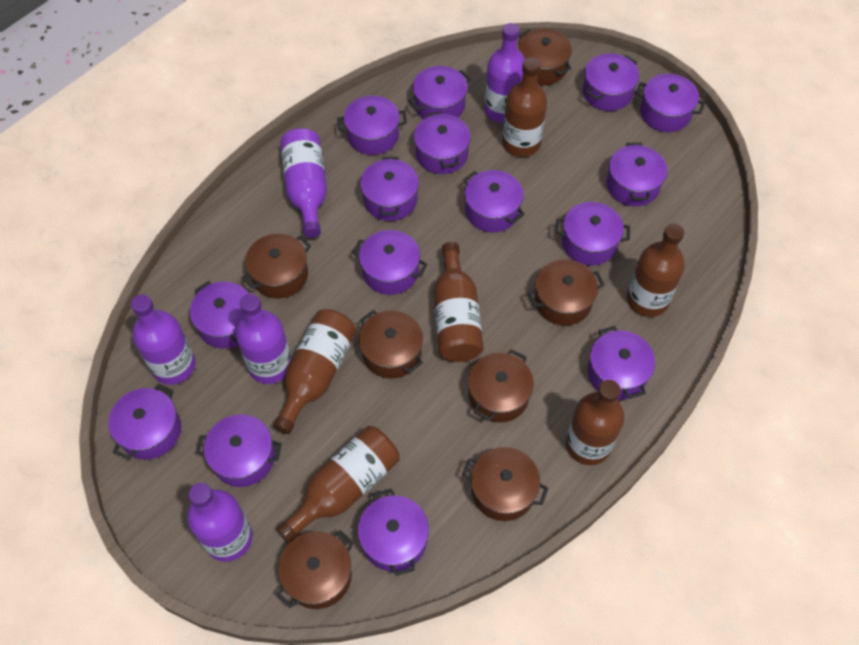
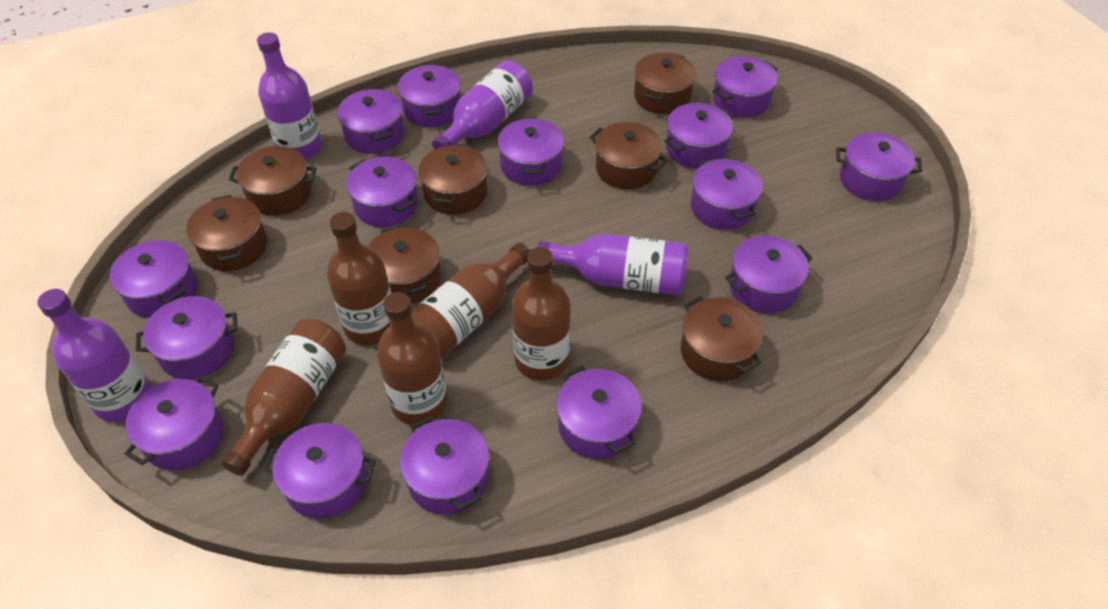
brown bottle: 6 -> 5
purple bottle: 5 -> 4

